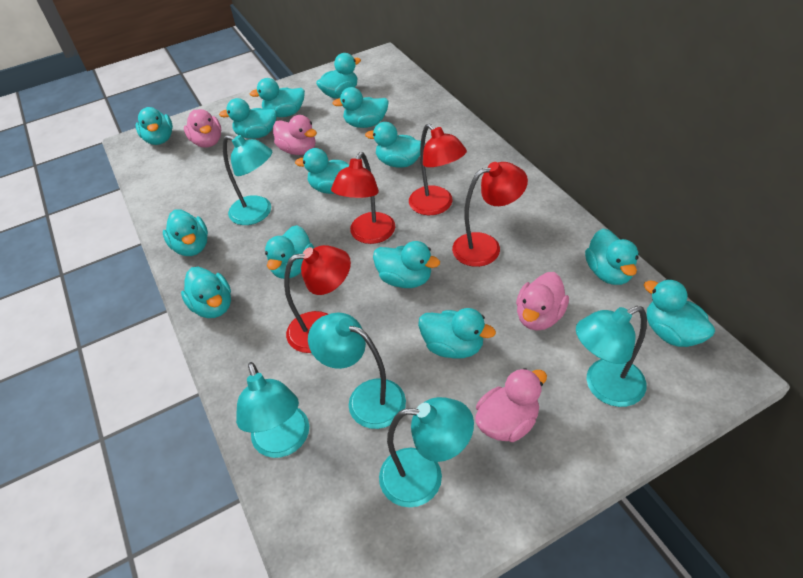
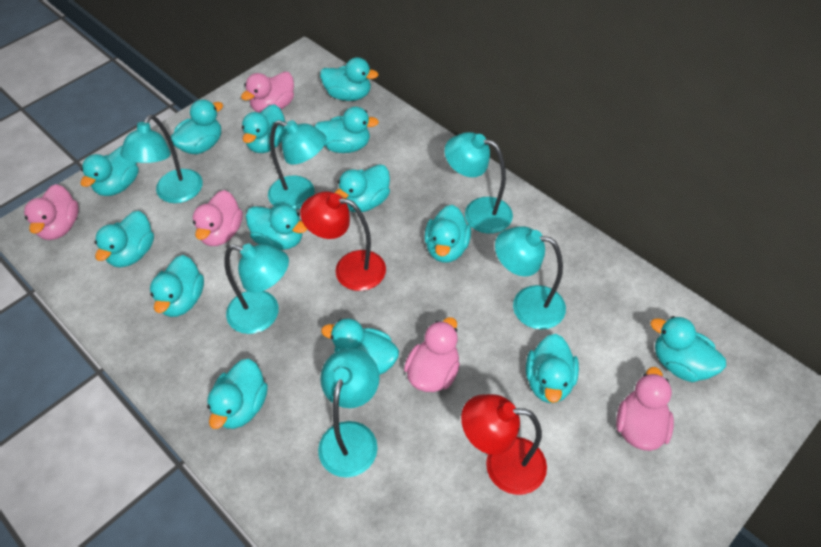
pink duck: 4 -> 5
red lamp: 4 -> 2
turquoise lamp: 5 -> 6

